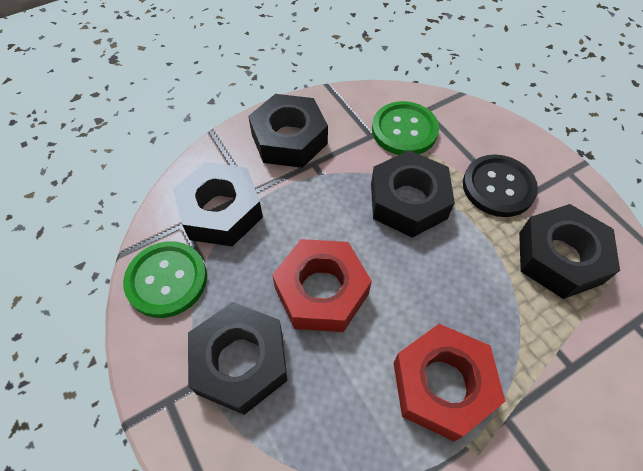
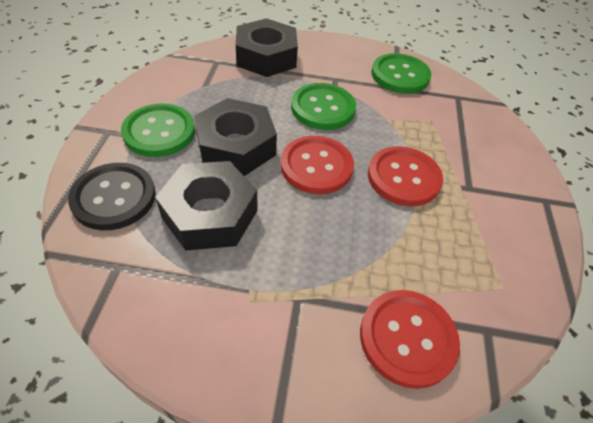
black nut: 5 -> 3
green button: 2 -> 3
red button: 0 -> 3
red nut: 2 -> 0

